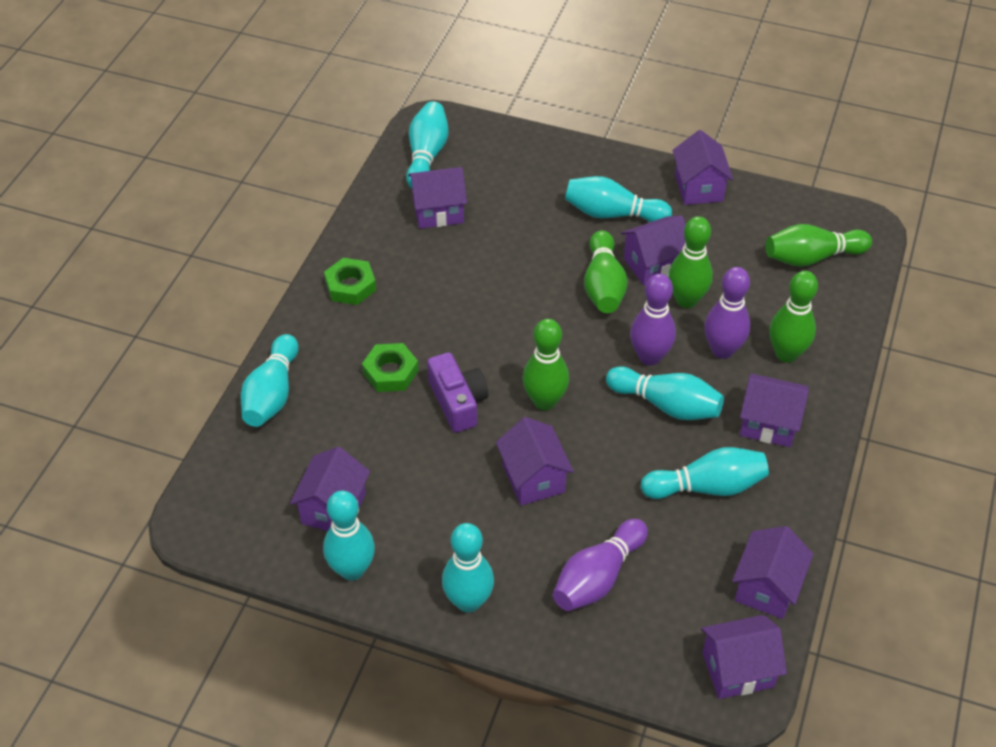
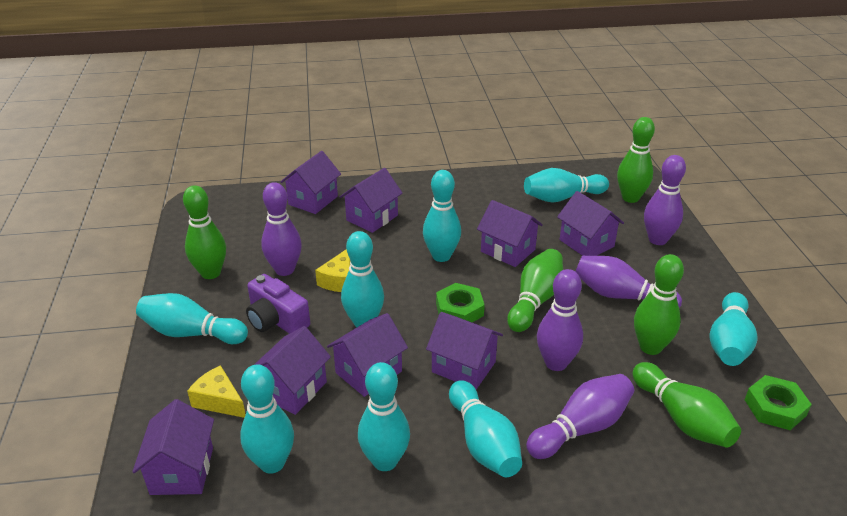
purple bowling pin: 3 -> 5
turquoise bowling pin: 7 -> 8
yellow cheese: 0 -> 2

